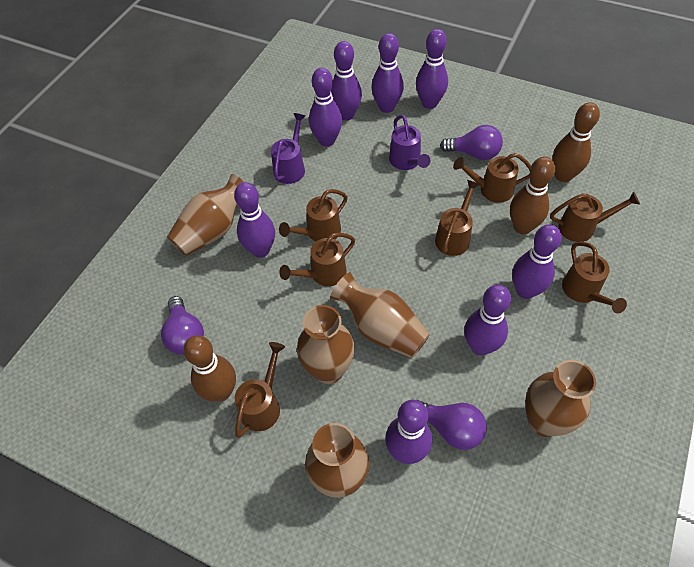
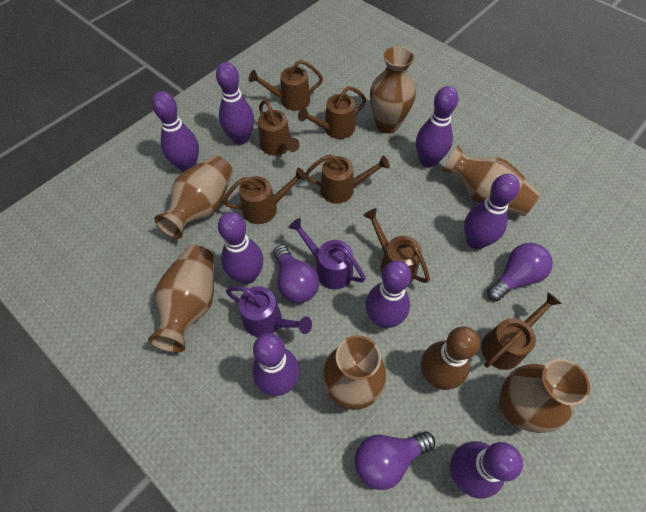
brown bowling pin: 3 -> 1
brown vase: 5 -> 6

